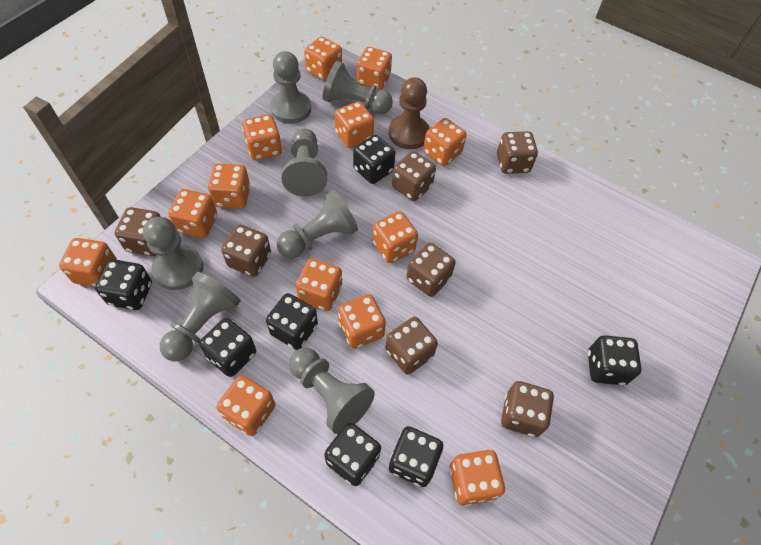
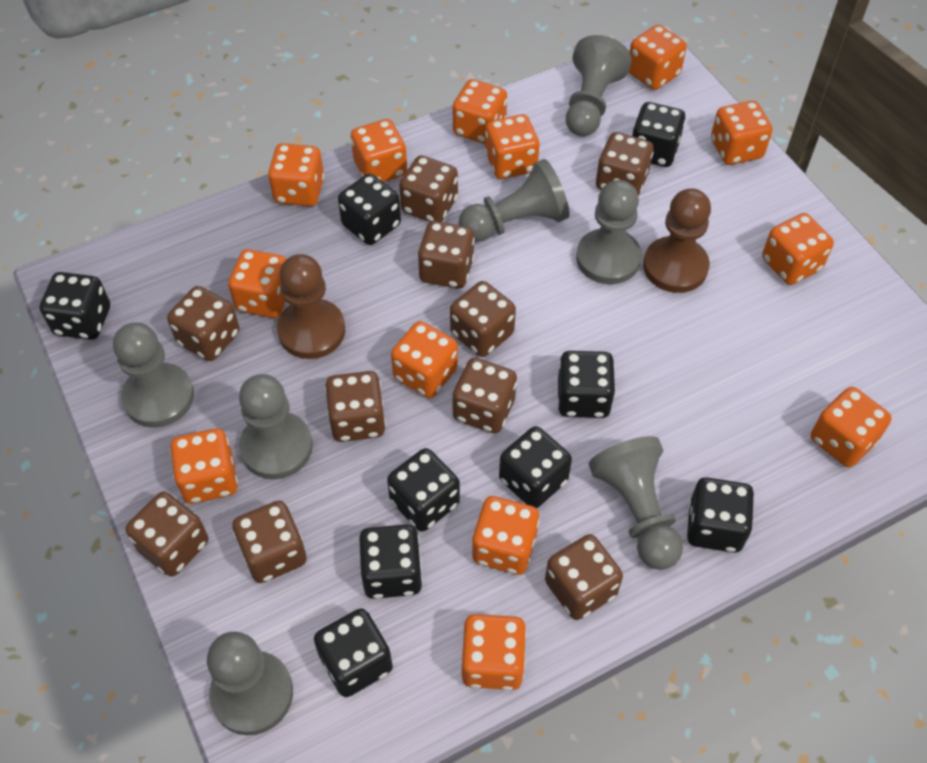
black dice: 7 -> 9
brown dice: 7 -> 10
brown pawn: 1 -> 2

